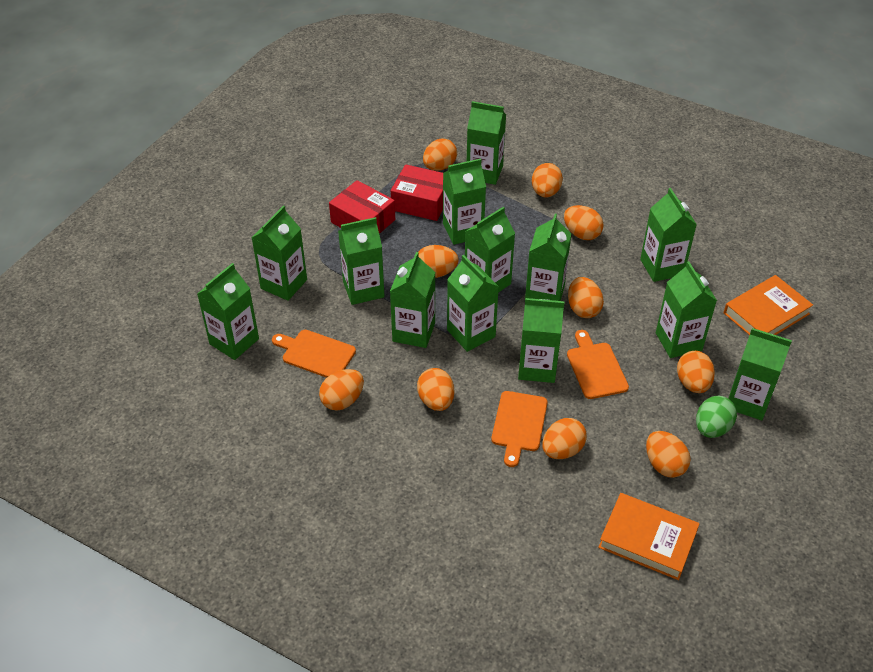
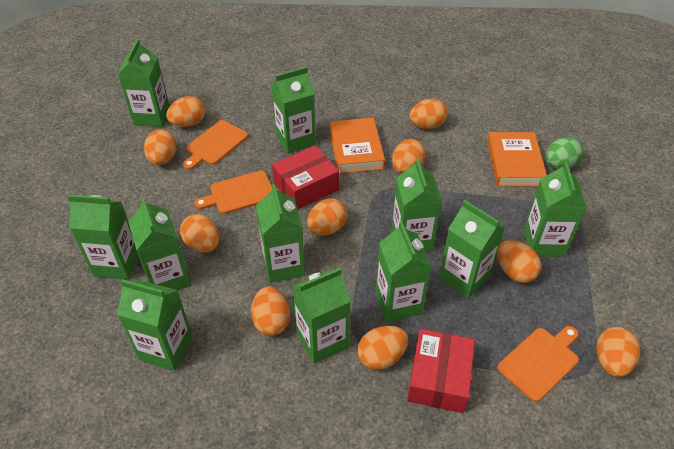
green carton: 13 -> 11

